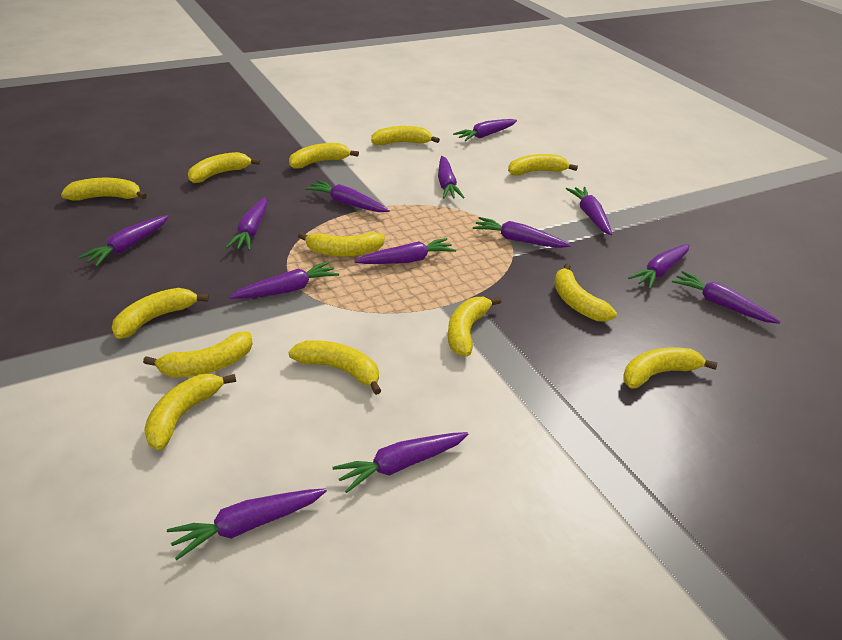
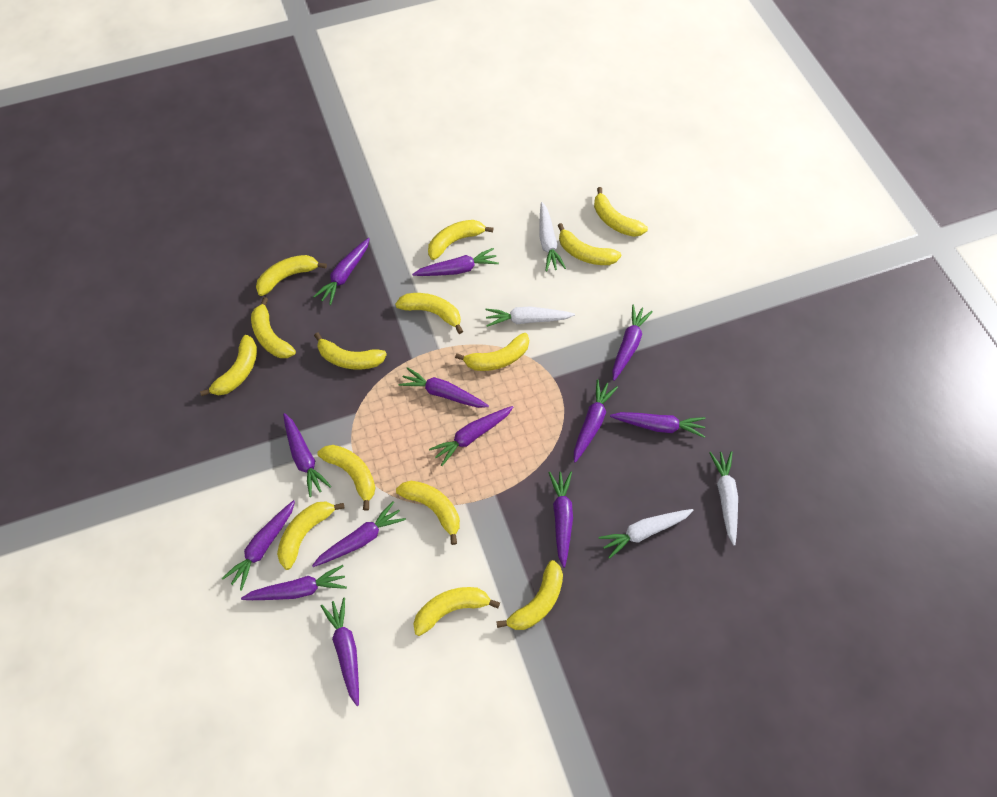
white carrot: 0 -> 4
yellow banana: 13 -> 14

